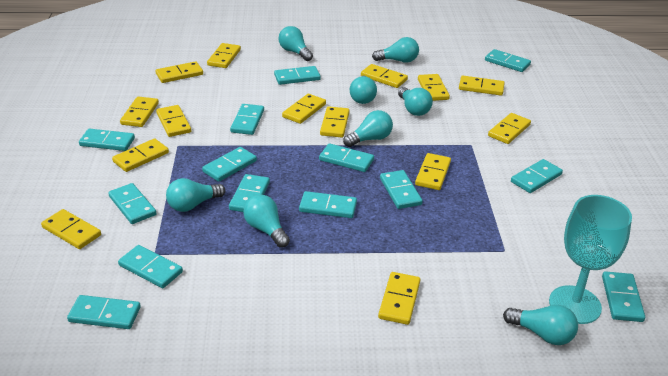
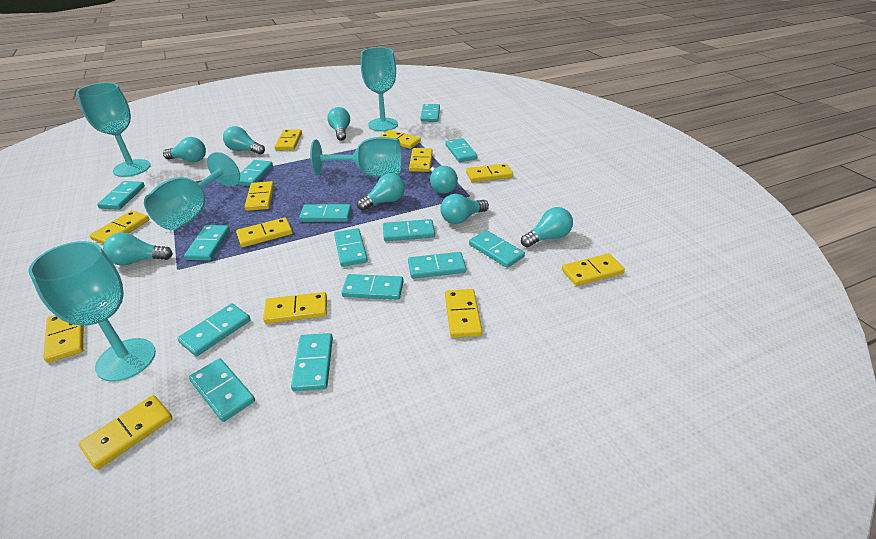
turquoise goblet: 1 -> 5
yellow domino: 14 -> 12

